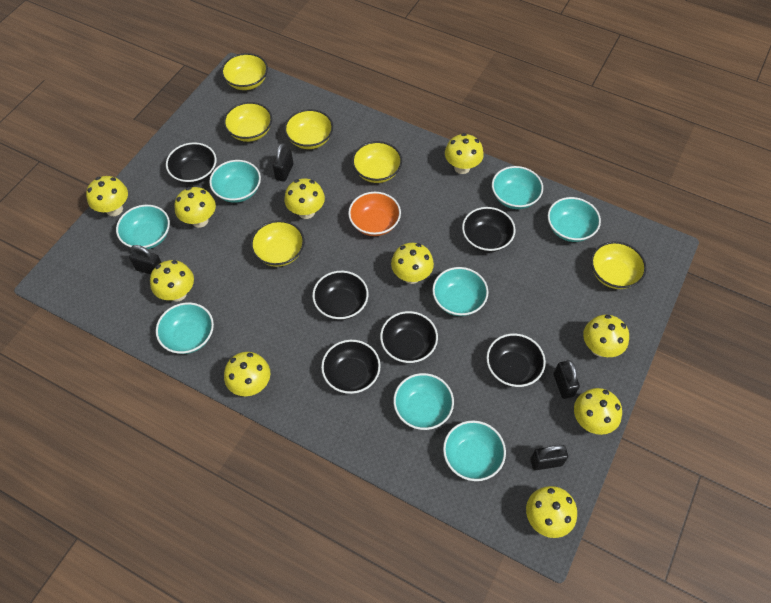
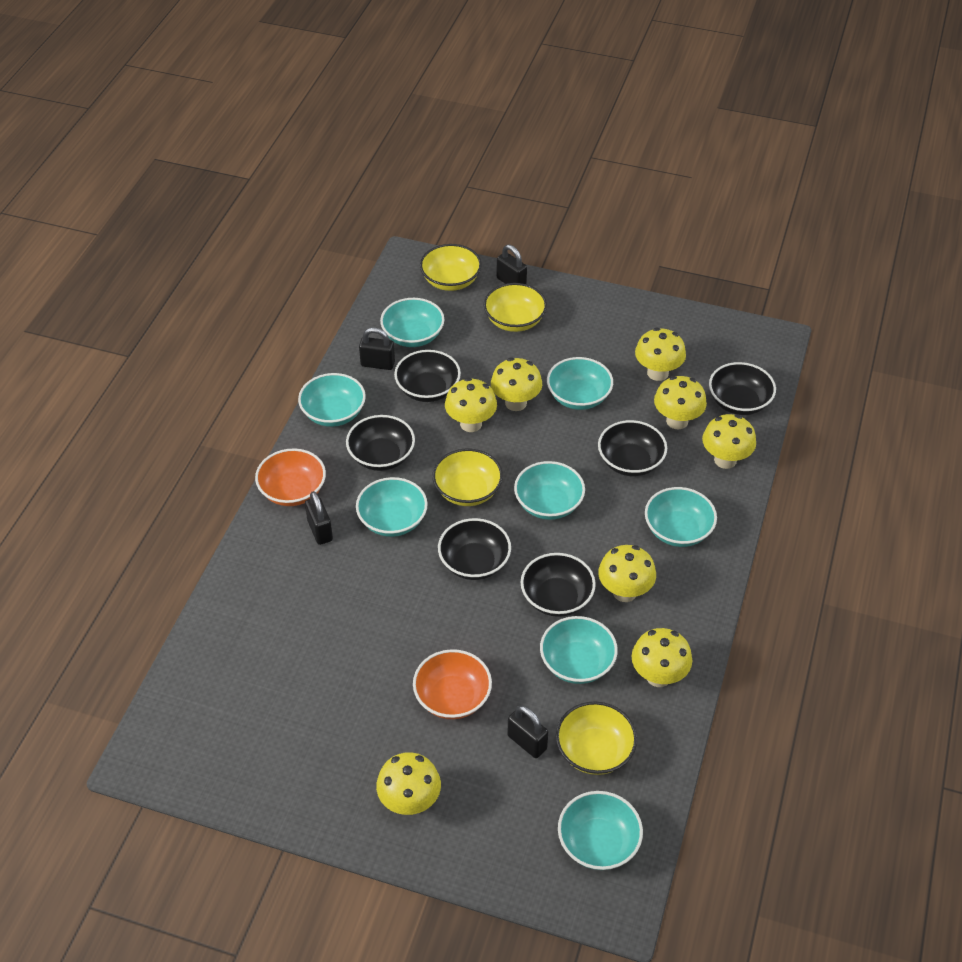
orange bowl: 1 -> 2
yellow bowl: 6 -> 4
yellow mushroom: 10 -> 8

